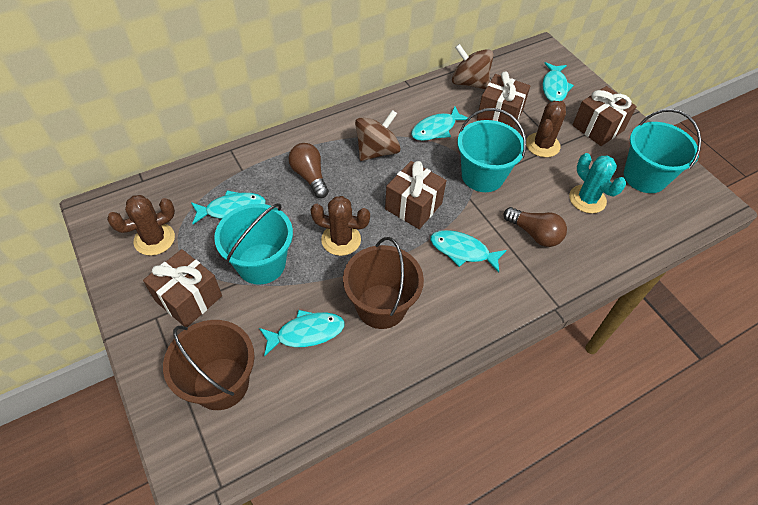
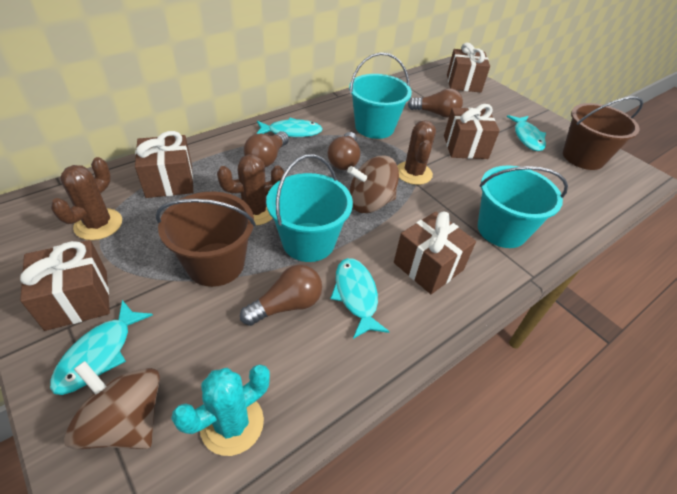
brown gift: 4 -> 5
brown light bulb: 2 -> 4
turquoise fish: 5 -> 4

